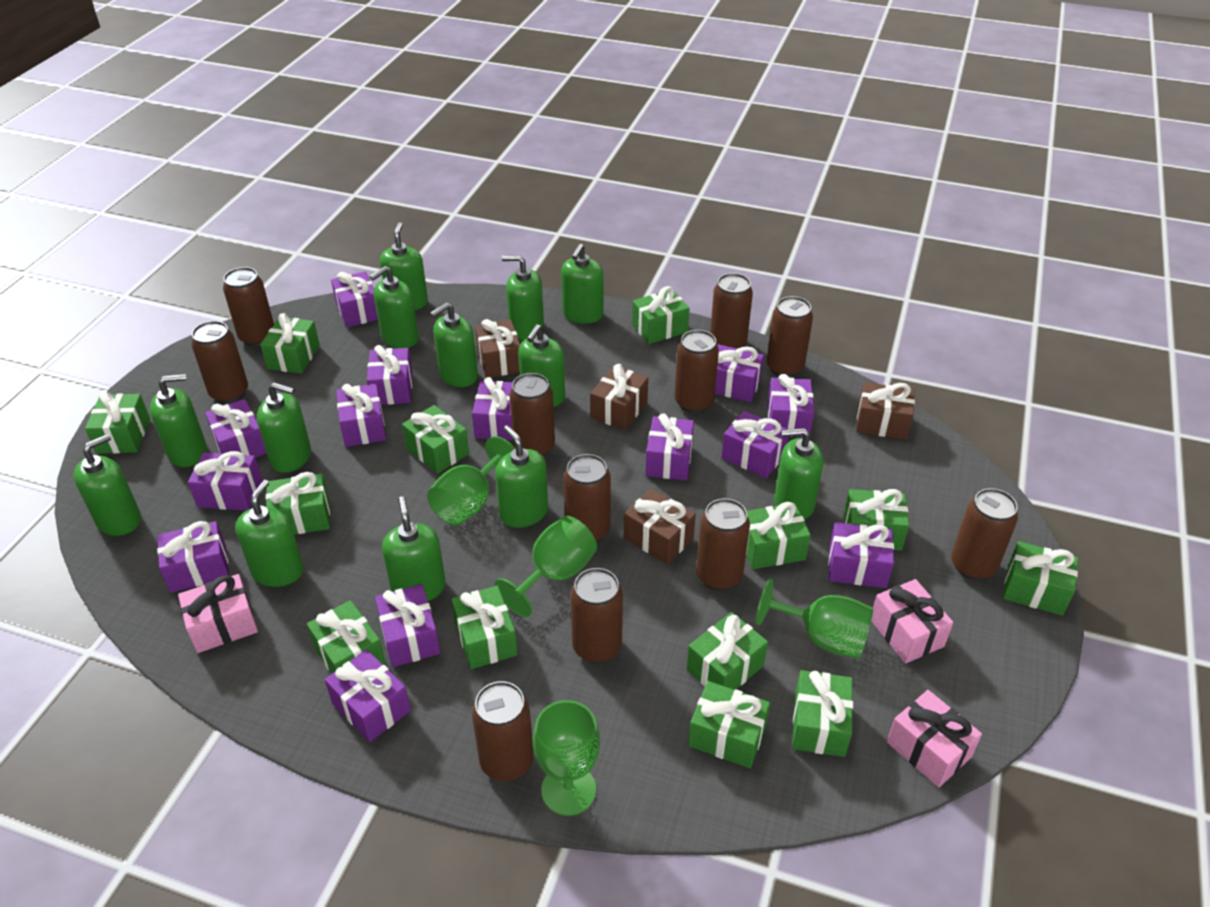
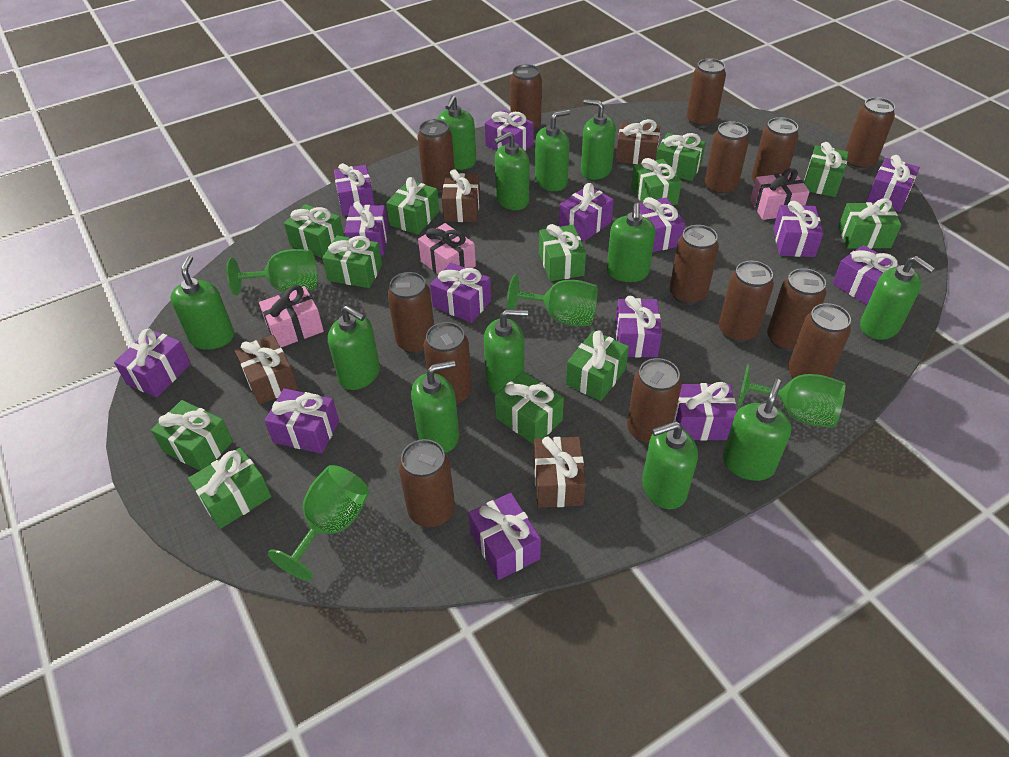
brown can: 11 -> 14
green gift: 13 -> 12
green soap dispenser: 13 -> 12

